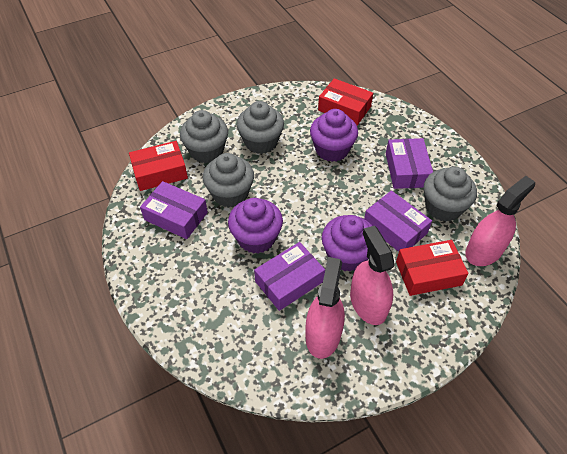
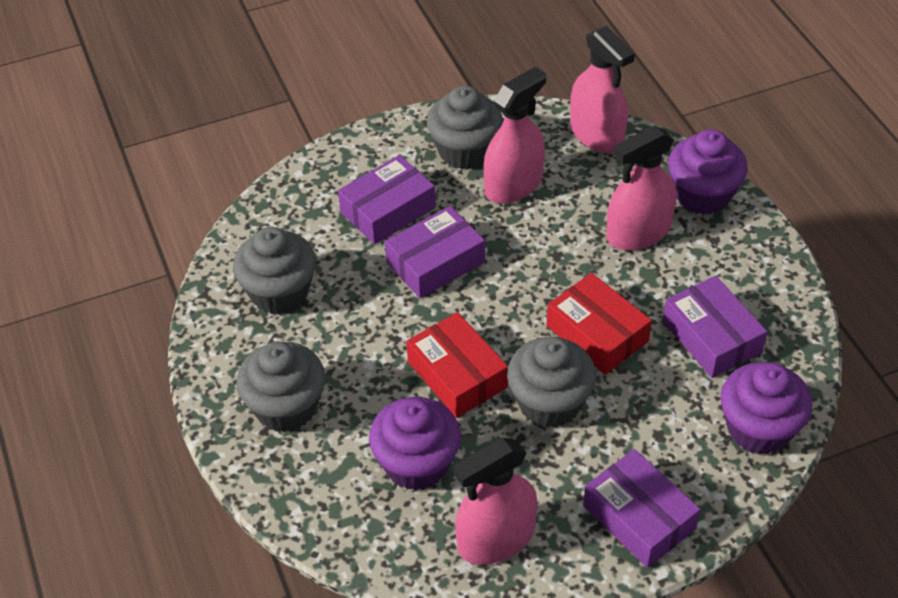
pink spray bottle: 3 -> 4
red box: 3 -> 2

